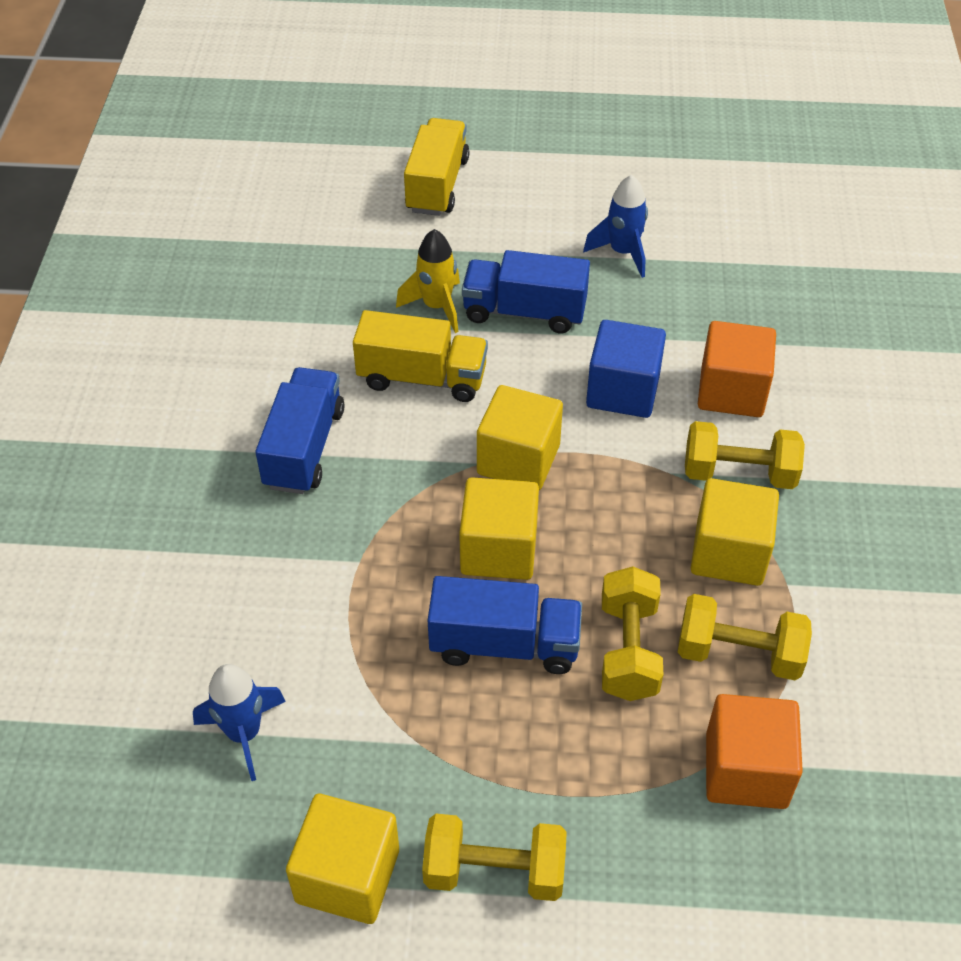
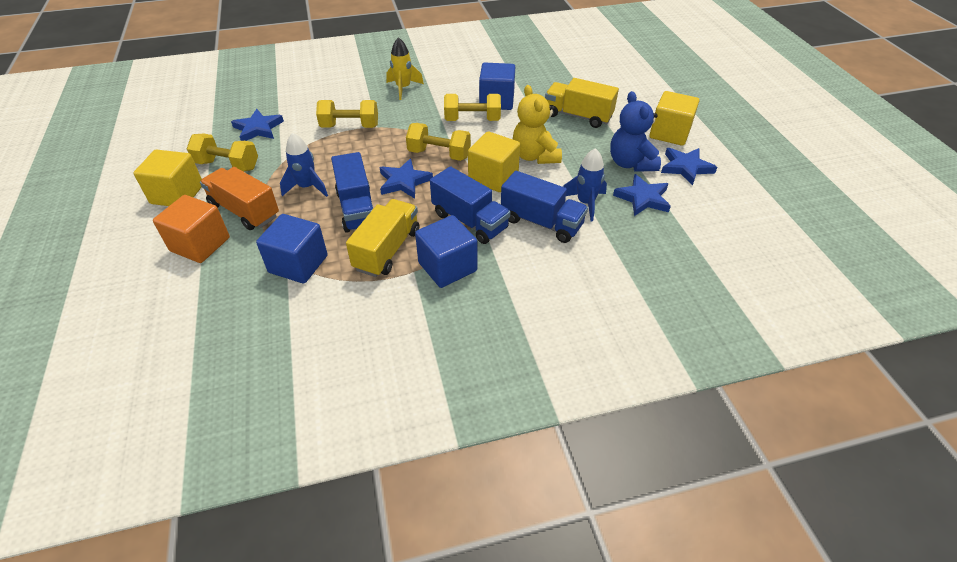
blue cube: 1 -> 3
blue star: 0 -> 4
blue teddy bear: 0 -> 1
orange cube: 2 -> 1
orange truck: 0 -> 1
yellow cube: 4 -> 3
yellow teddy bear: 0 -> 1

